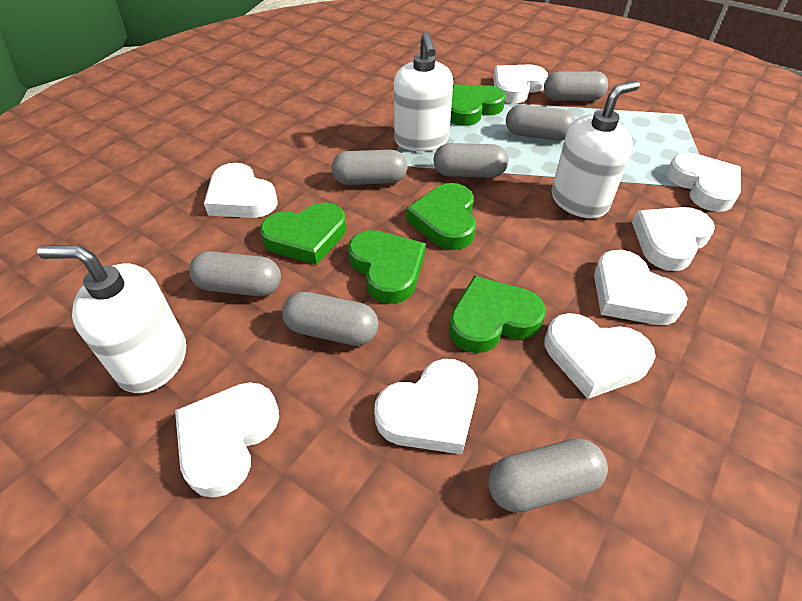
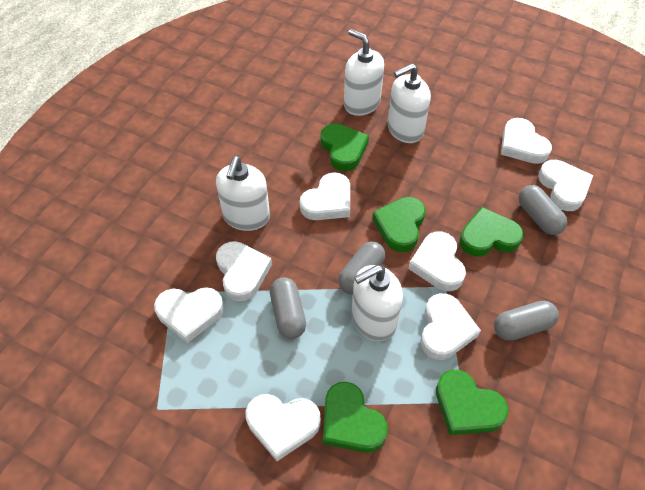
grey capsule: 7 -> 4
white soap dispenser: 3 -> 4

